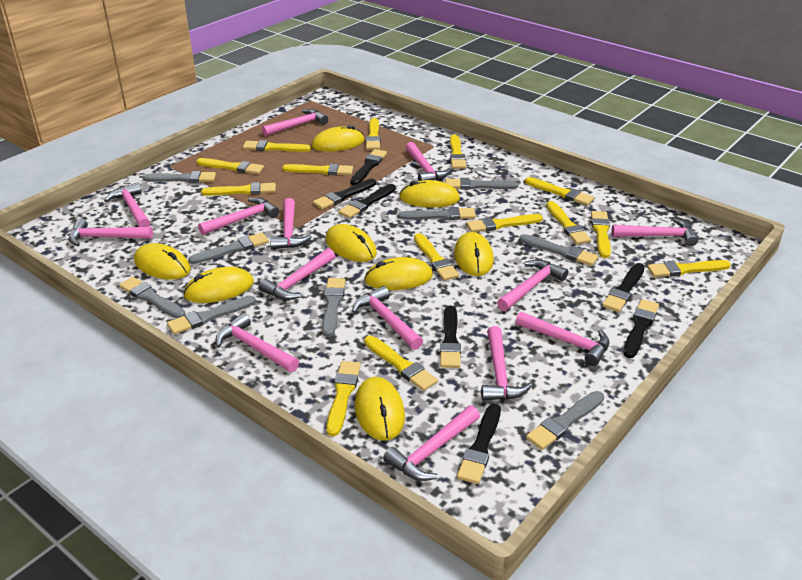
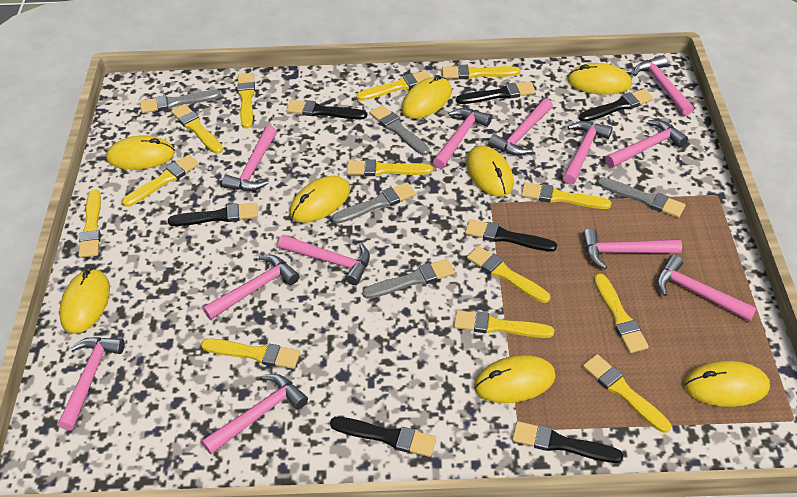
grey brush: 9 -> 5
pink hammer: 14 -> 12
yellow brush: 14 -> 13

